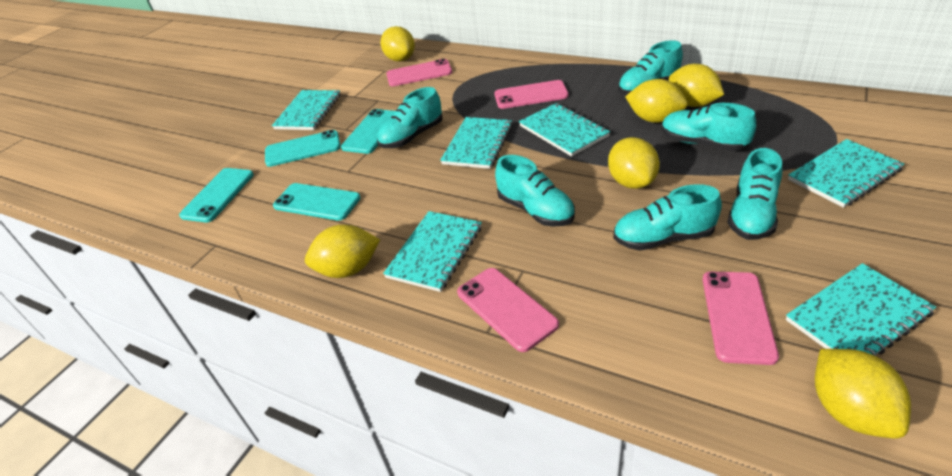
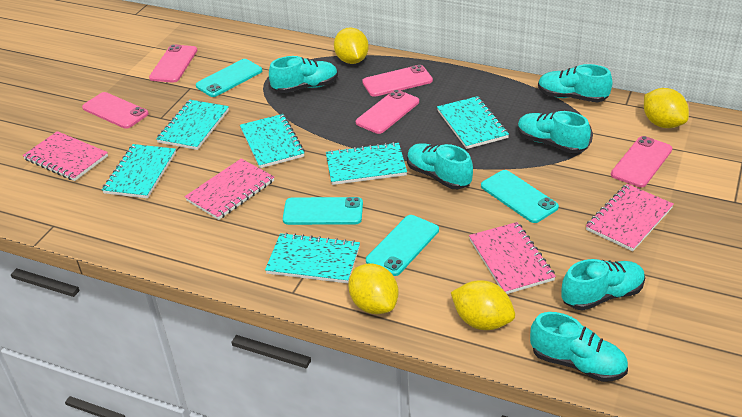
pink notebook: 0 -> 4
pink phone: 4 -> 5
yellow lemon: 6 -> 4

